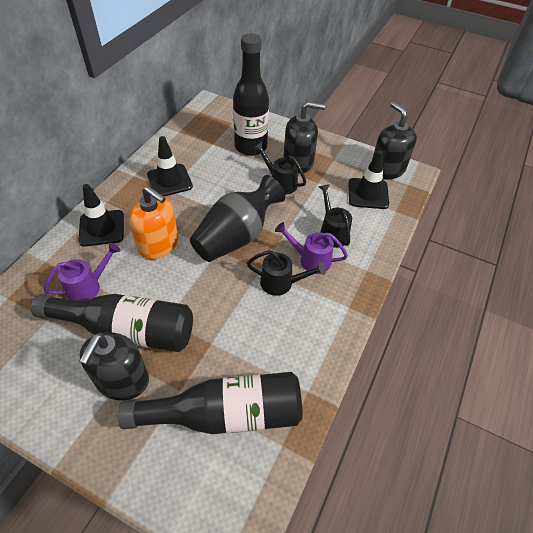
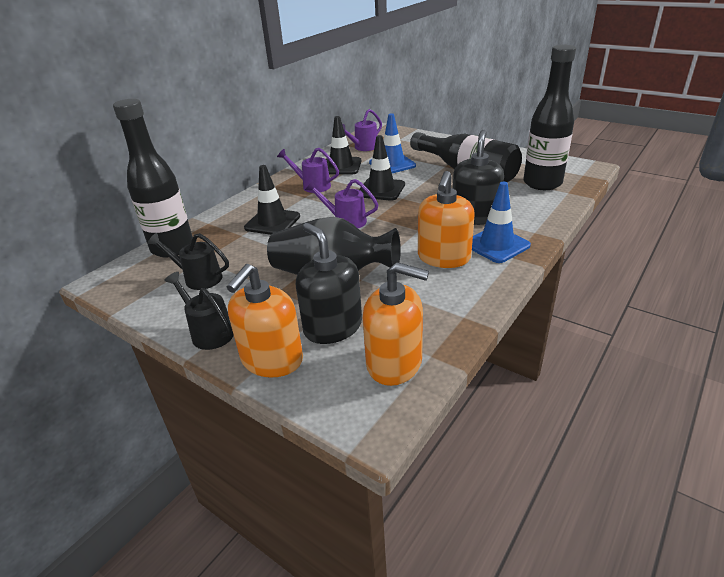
black soap dispenser: 3 -> 2
black watering can: 3 -> 2
blue traffic cone: 0 -> 2
orange soap dispenser: 1 -> 3
purple watering can: 2 -> 3

